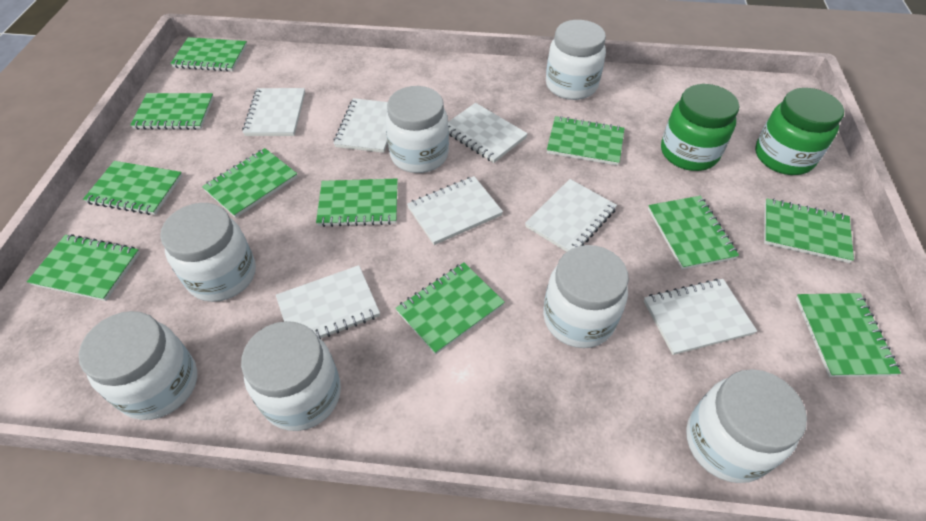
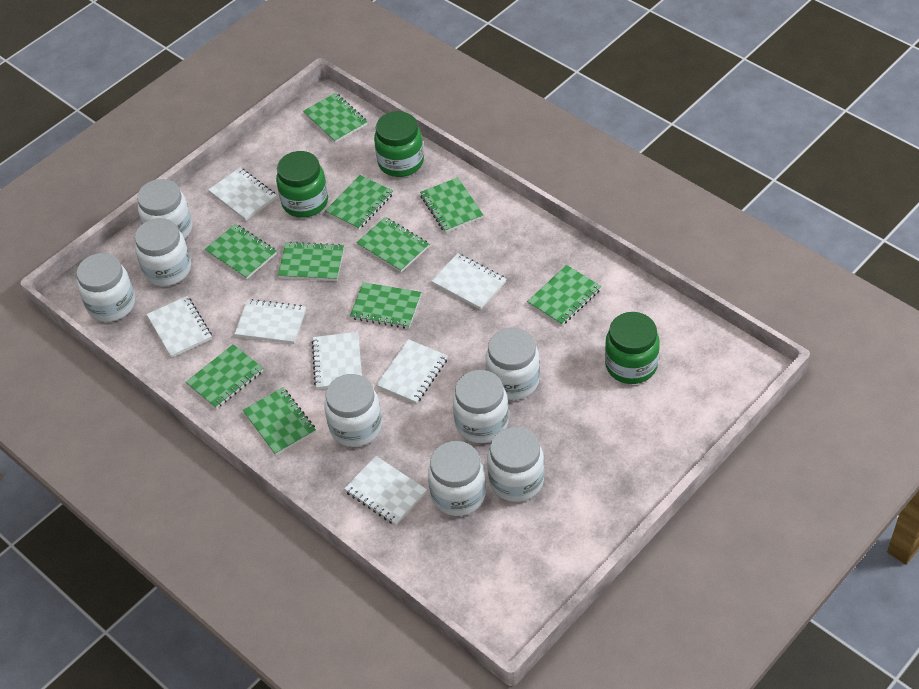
green jar: 2 -> 3
green notebook: 11 -> 10
white jar: 7 -> 8

